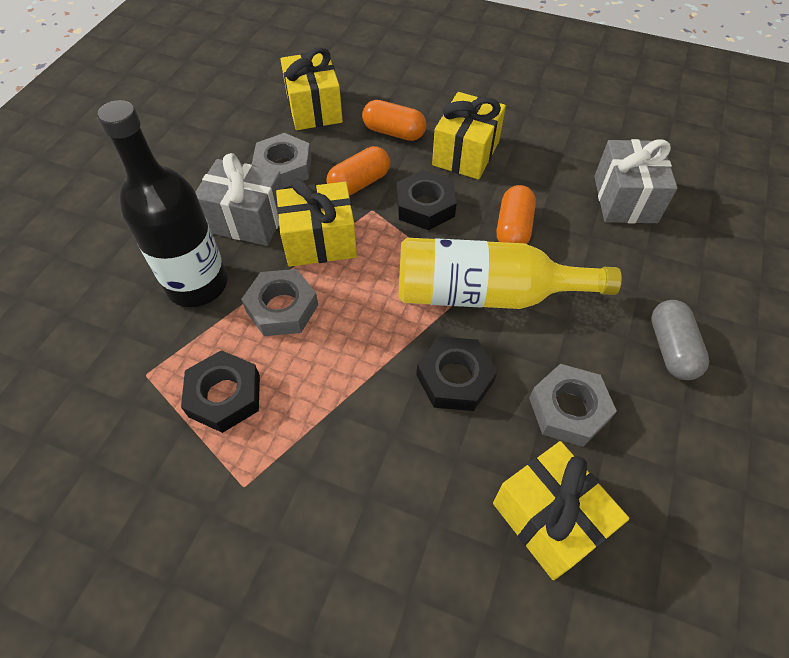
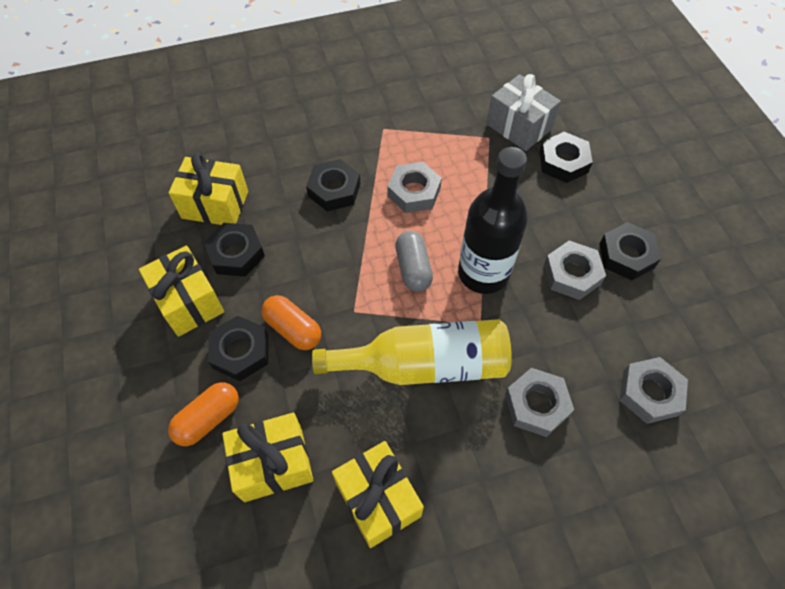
black nut: 3 -> 5
grey gift: 2 -> 1
grey nut: 3 -> 4
orange capsule: 3 -> 2

